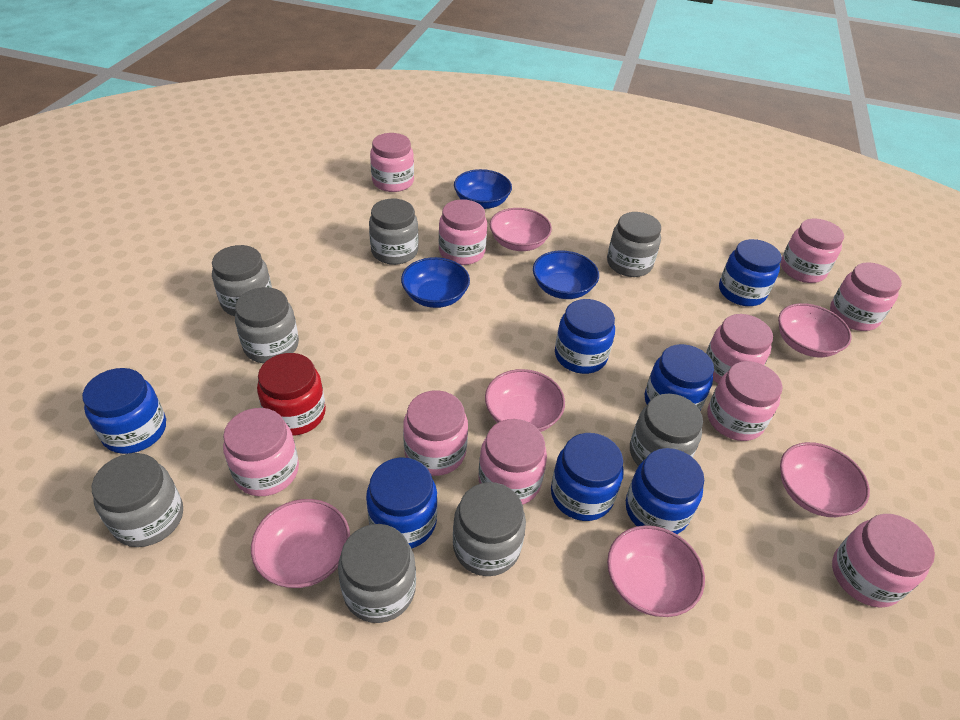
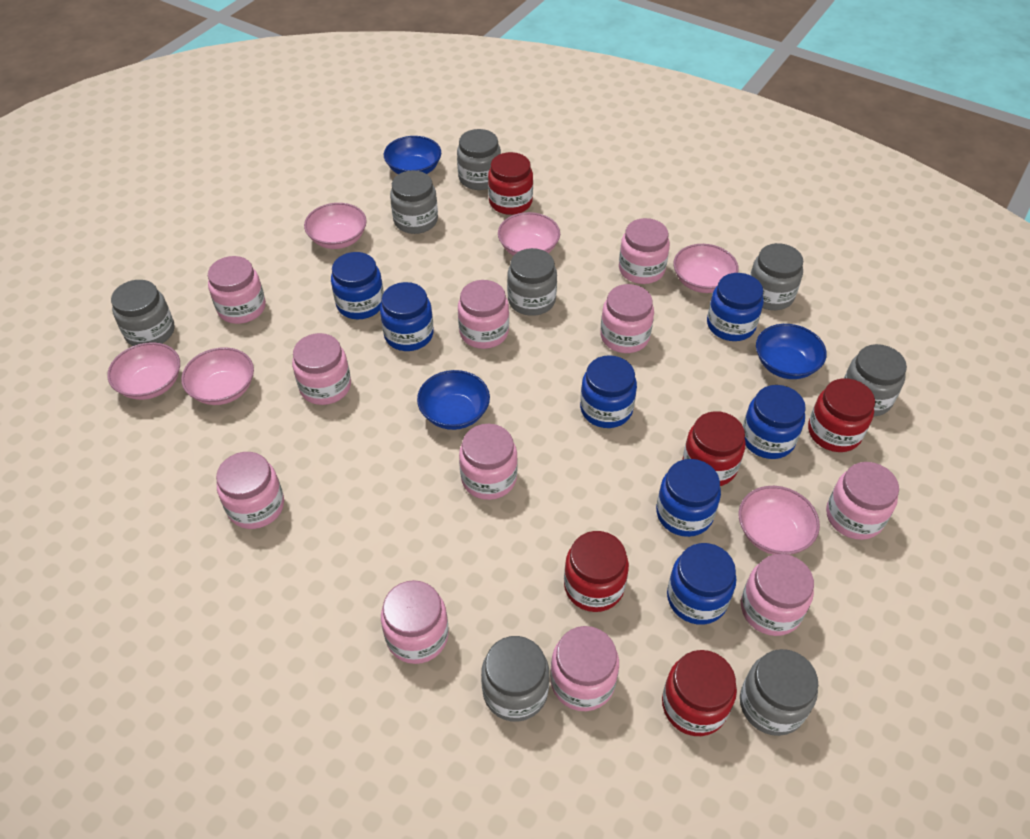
pink jar: 10 -> 11
red jar: 1 -> 5

